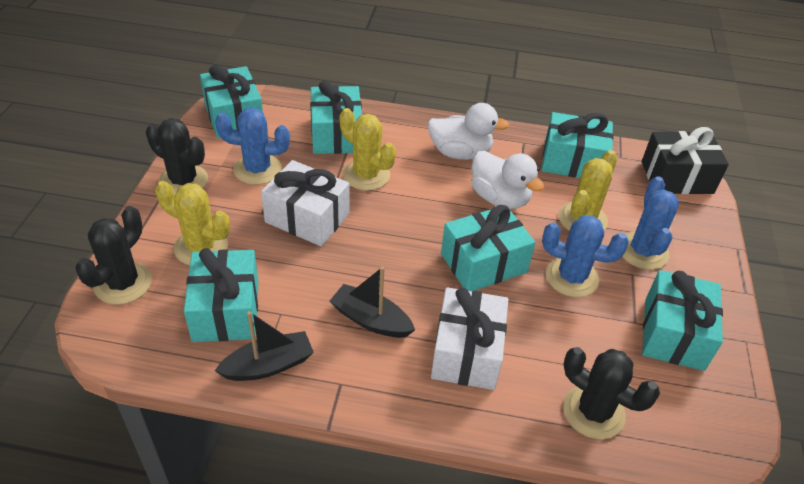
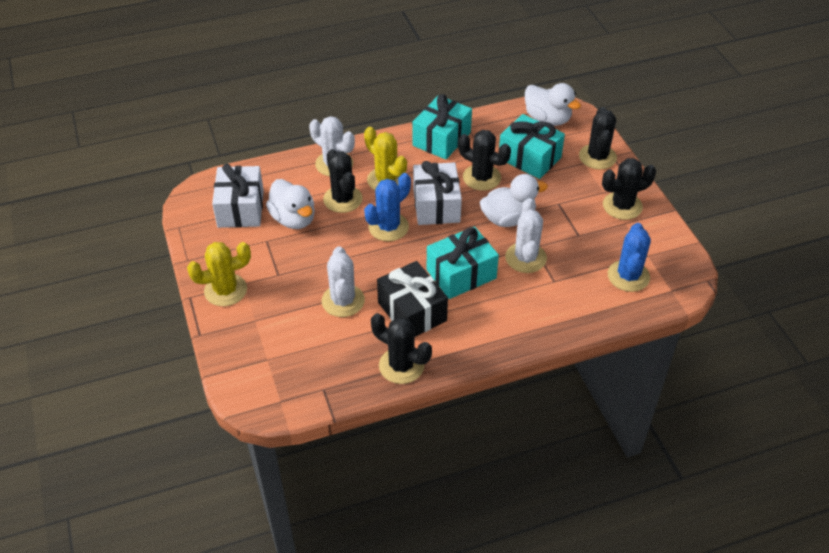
black boat: 2 -> 0
black cactus: 3 -> 5
blue cactus: 3 -> 2
turquoise gift: 6 -> 3
white cactus: 0 -> 3
white duck: 2 -> 3
yellow cactus: 3 -> 2

